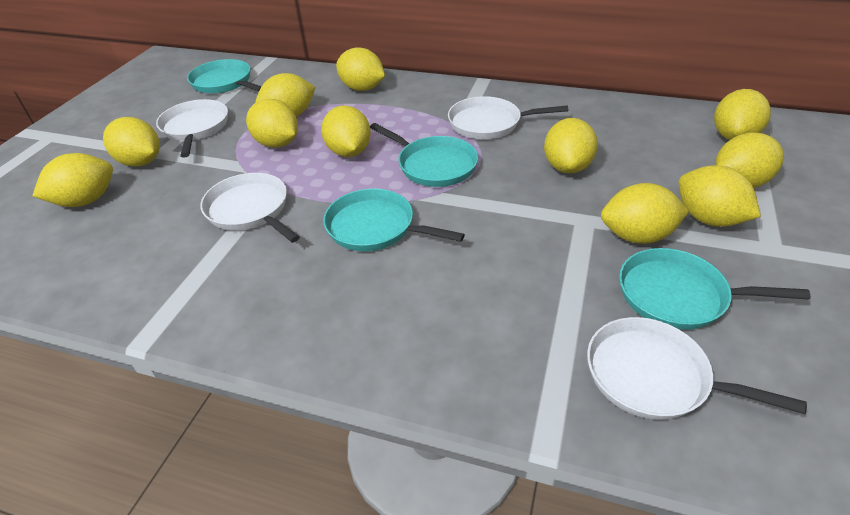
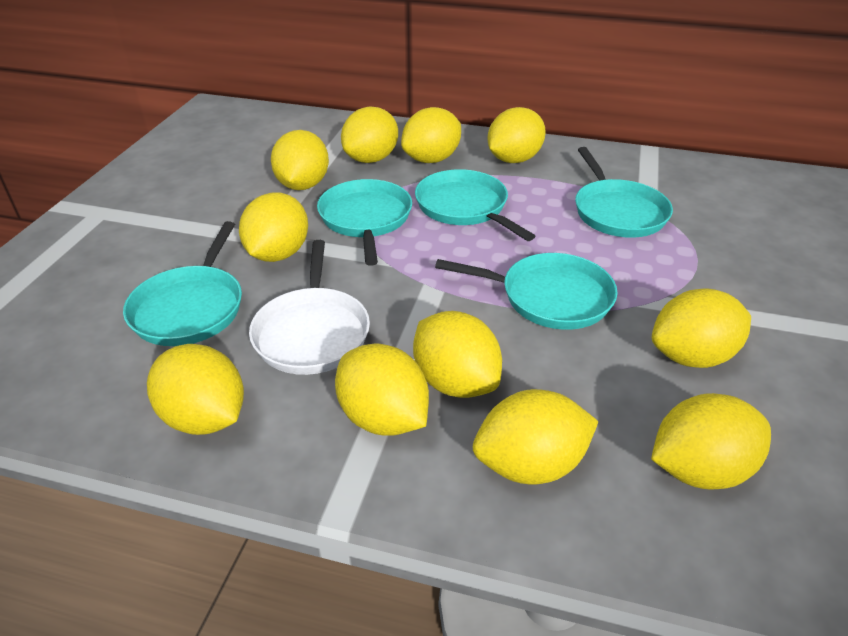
turquoise pan: 4 -> 5
white pan: 4 -> 1

